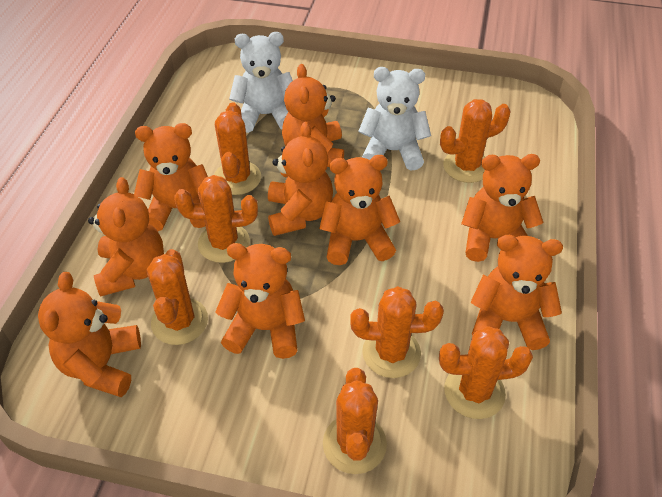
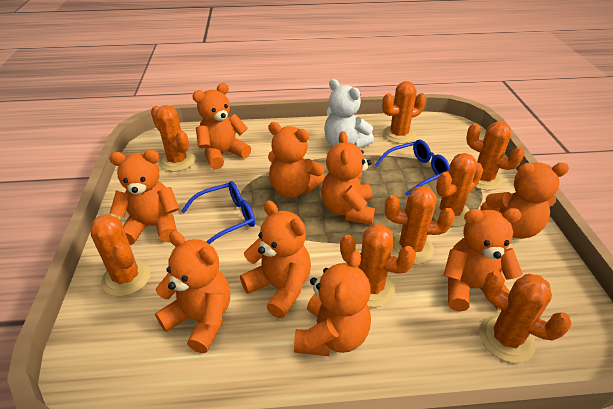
blue glasses: 0 -> 2
orange cactus: 7 -> 8
white teddy bear: 2 -> 1

